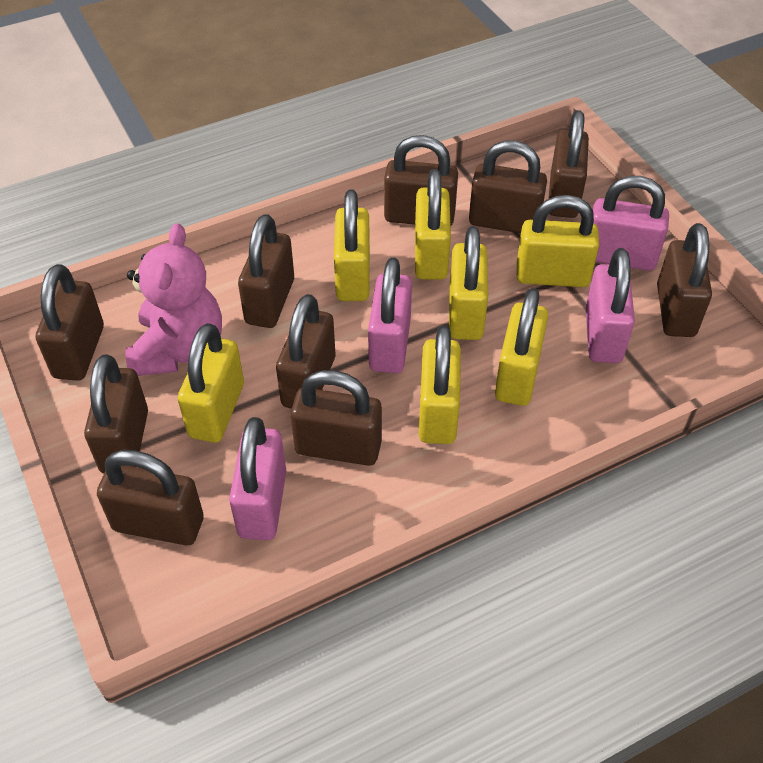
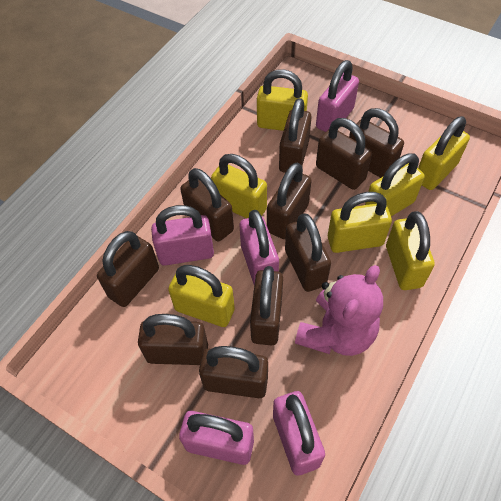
pink padlock: 4 -> 5

